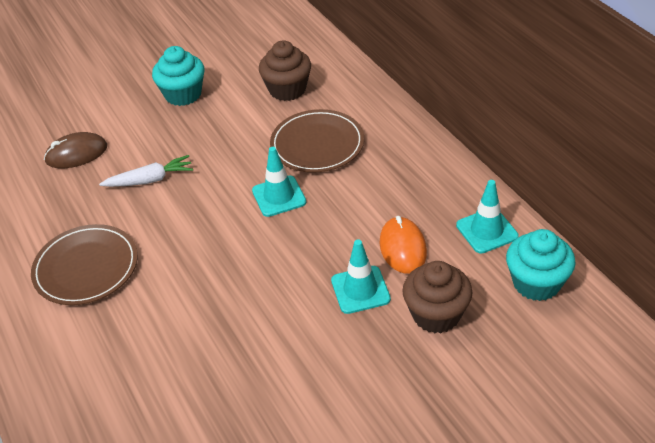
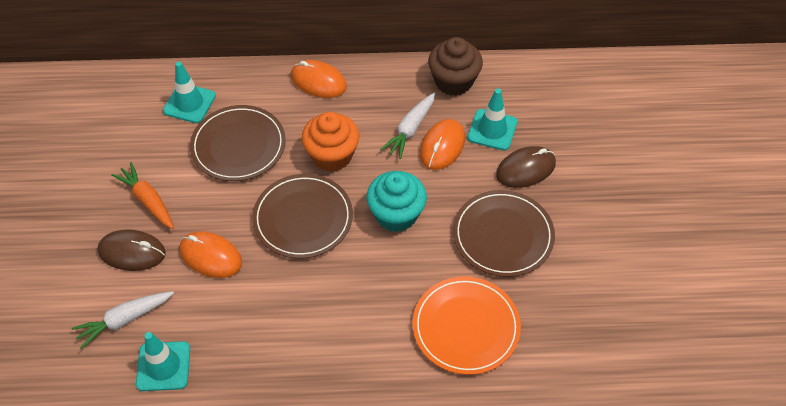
brown cupcake: 2 -> 1
brown mouse: 1 -> 2
brown plate: 2 -> 3
orange carrot: 0 -> 1
orange cupcake: 0 -> 1
orange mouse: 1 -> 3
orange plate: 0 -> 1
turquoise cupcake: 2 -> 1
white carrot: 1 -> 2

